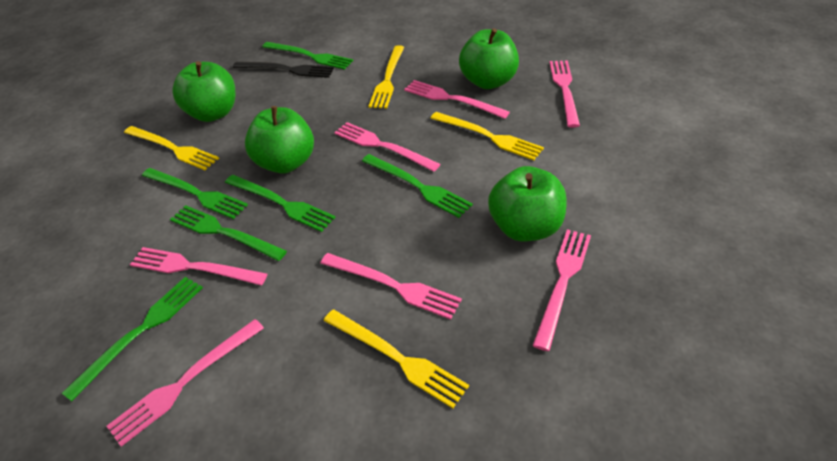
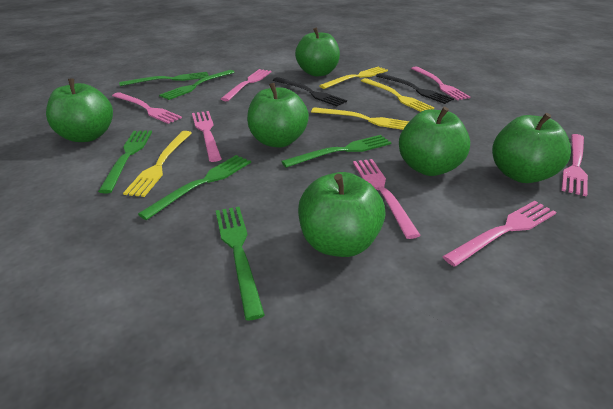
black fork: 1 -> 2
green apple: 4 -> 6

